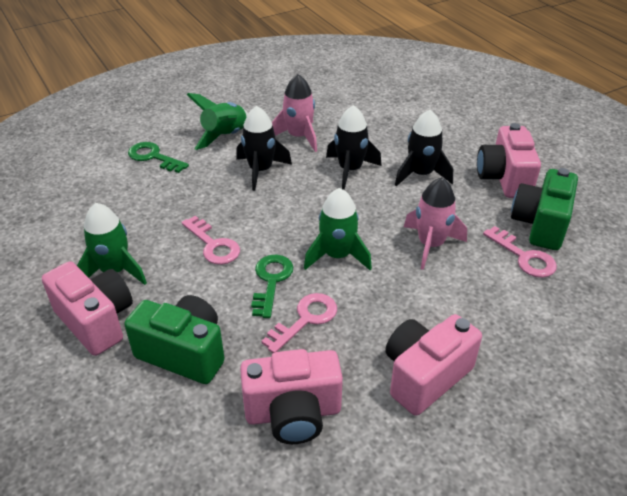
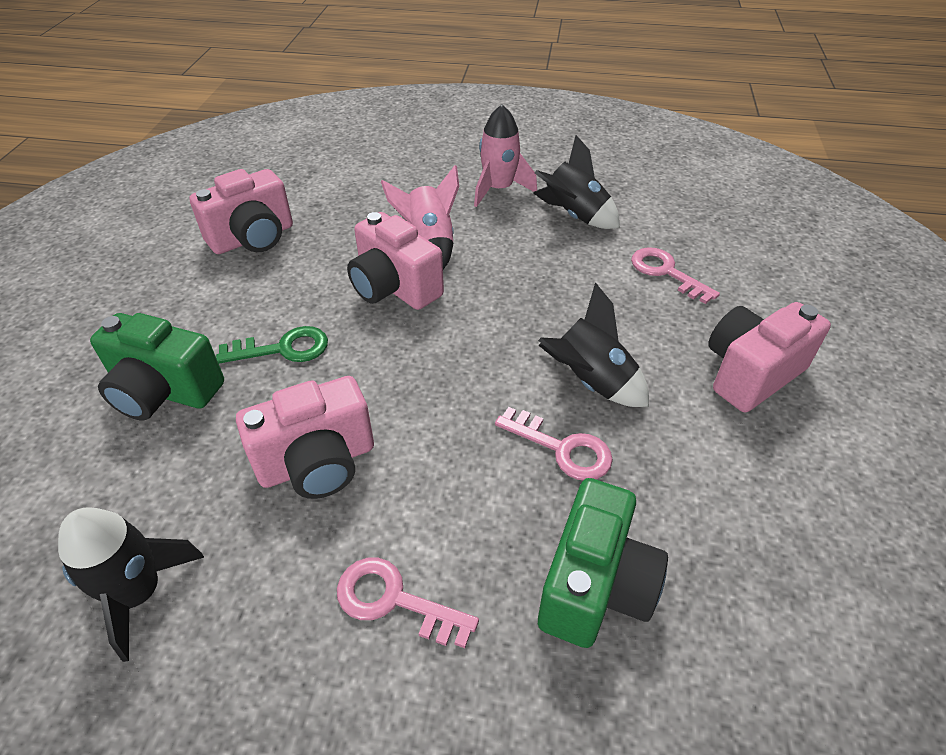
green key: 2 -> 1
green rocket: 3 -> 0

